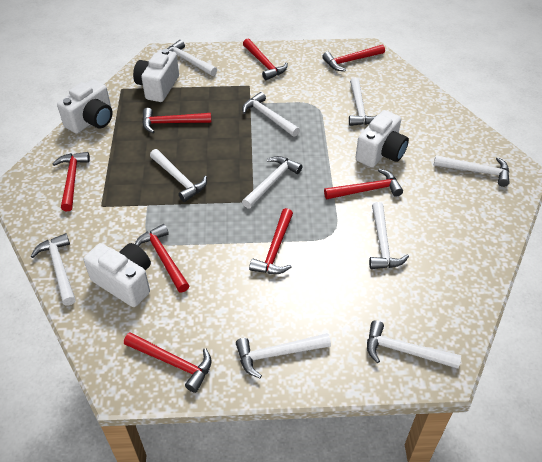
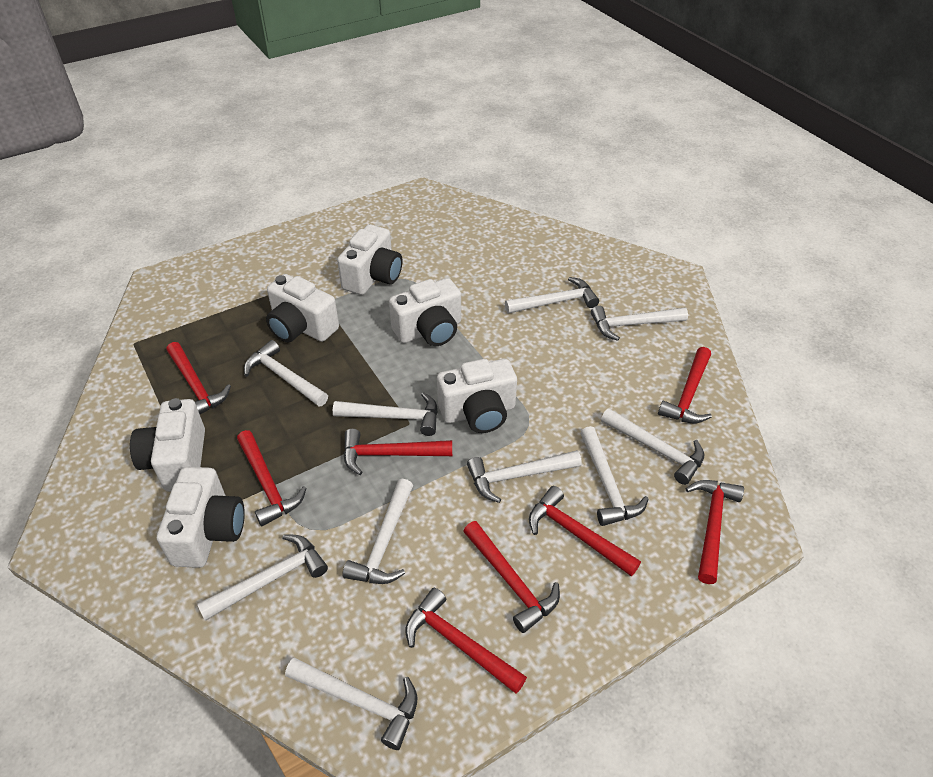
white camera: 4 -> 6

